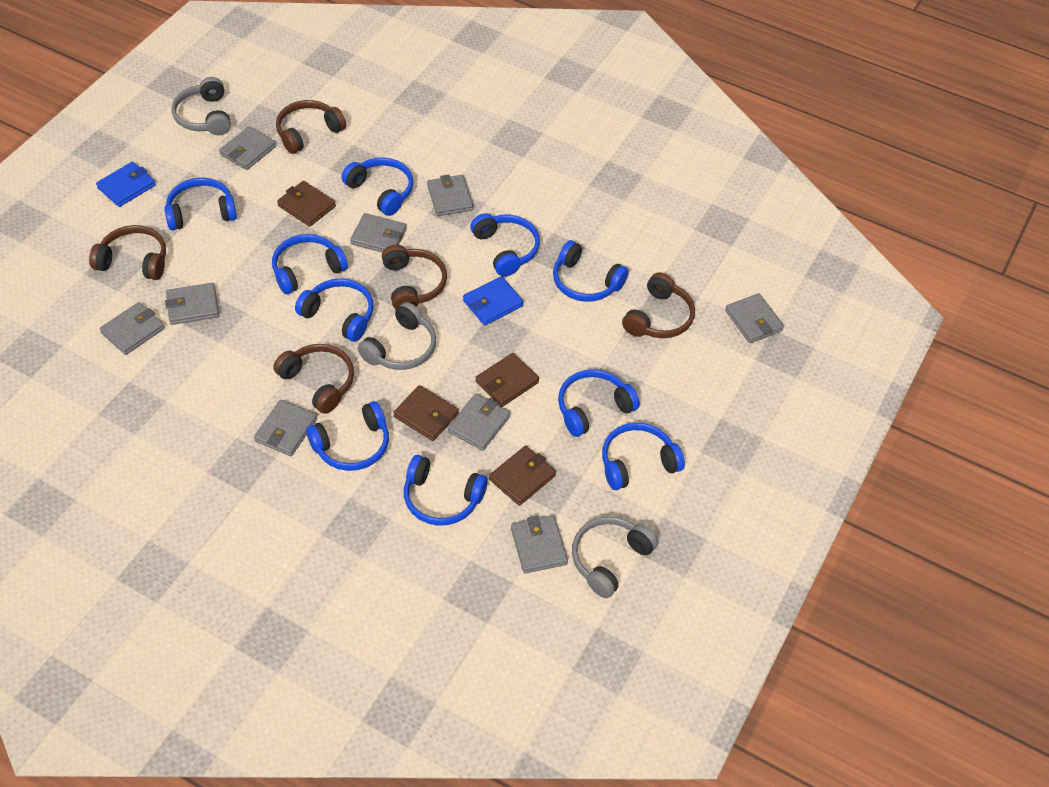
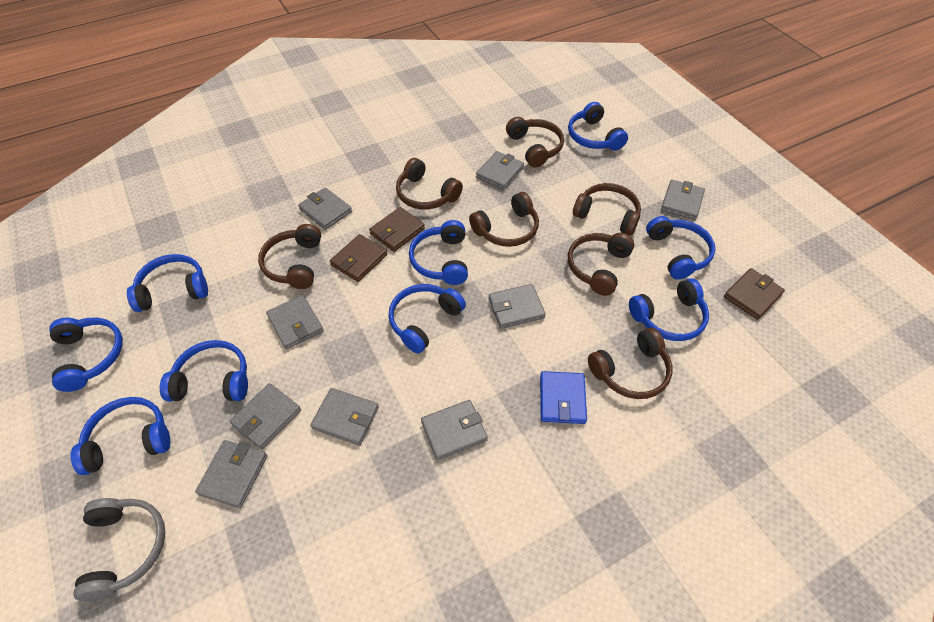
blue headphones: 10 -> 9
blue wallet: 2 -> 1
brown headphones: 5 -> 7
brown wallet: 4 -> 3
grey headphones: 3 -> 1

